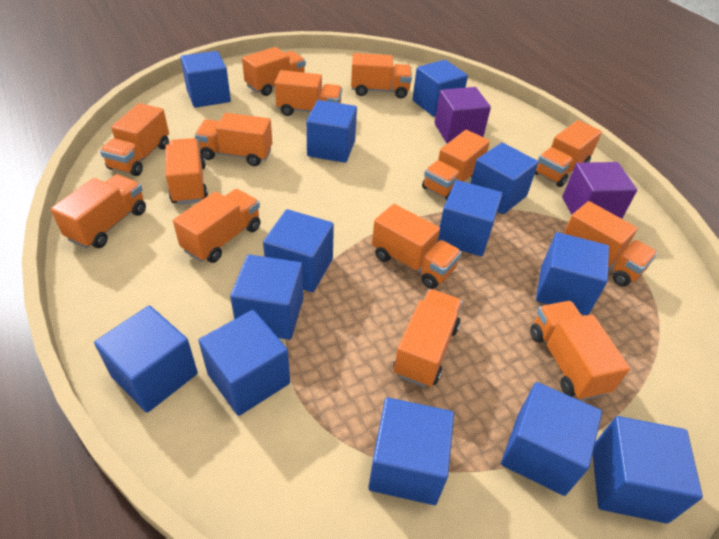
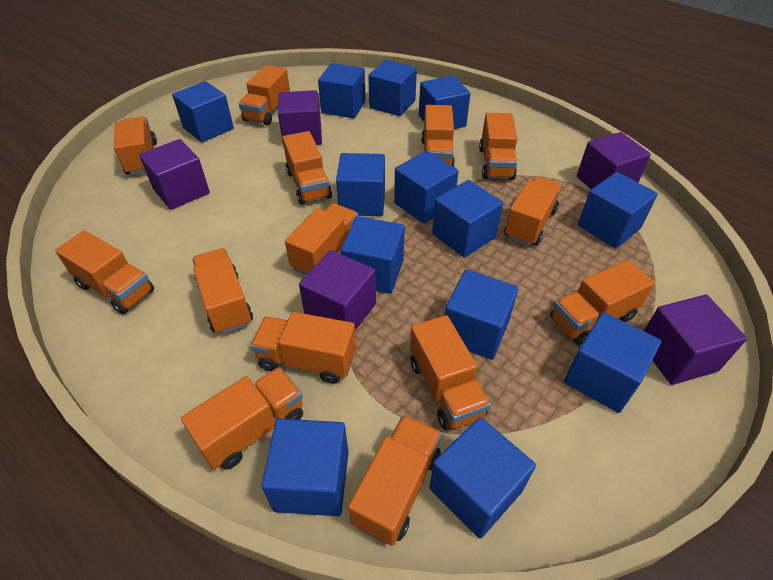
purple cube: 2 -> 5

